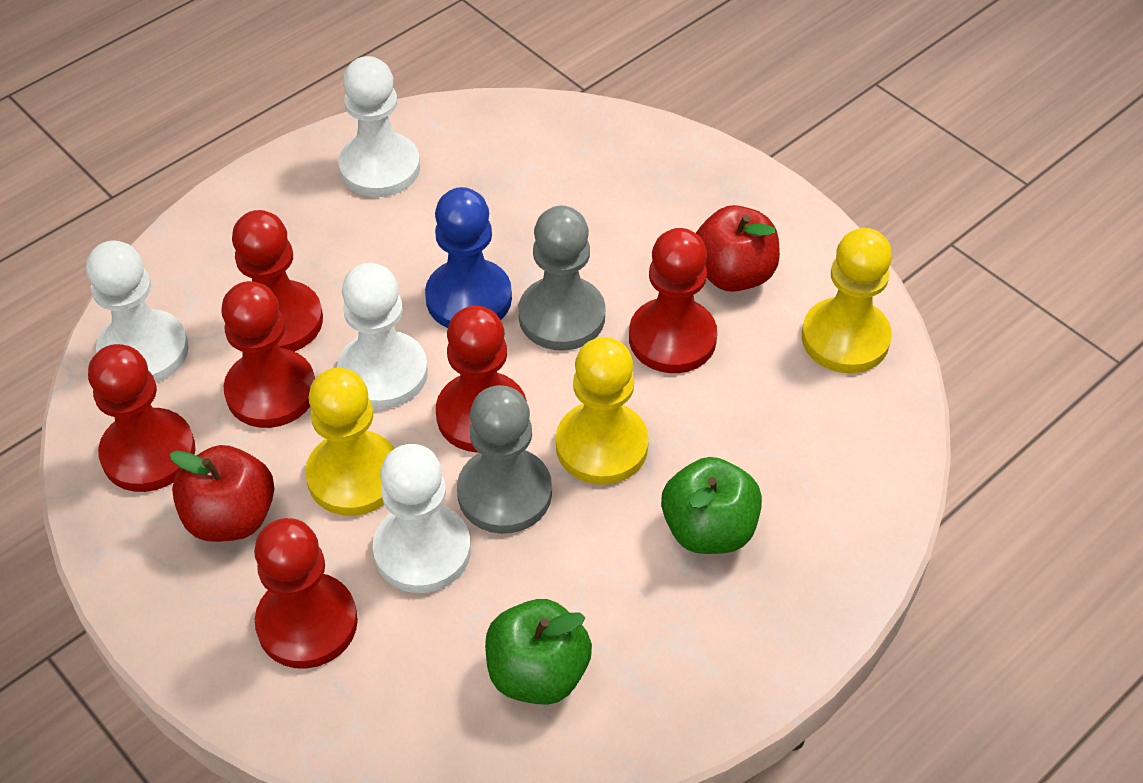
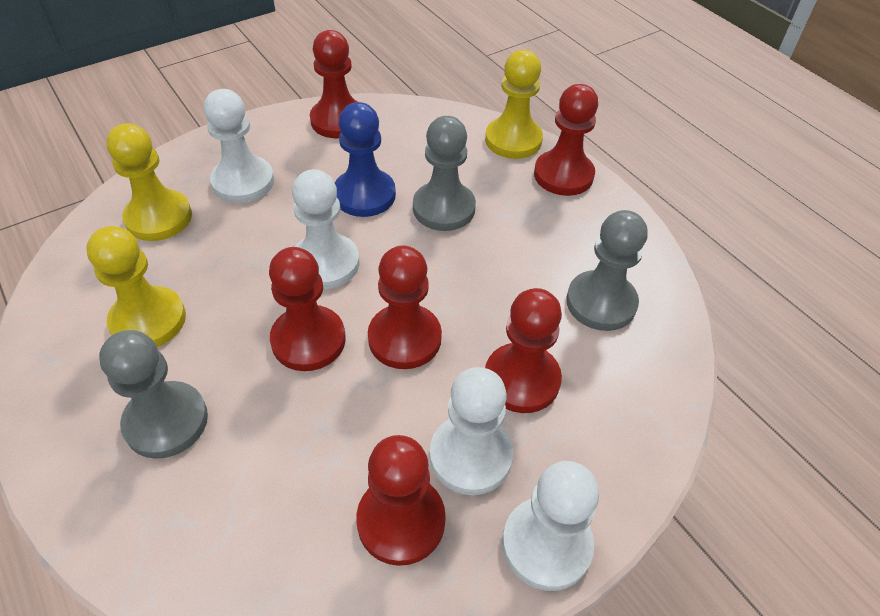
green apple: 2 -> 0
grey pawn: 2 -> 3
red apple: 2 -> 0

